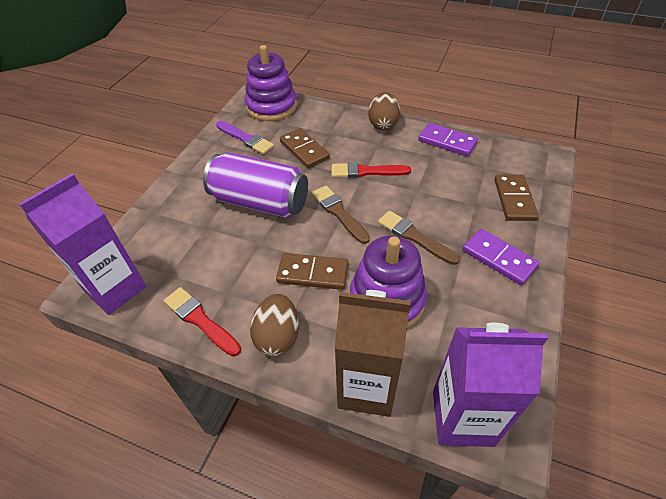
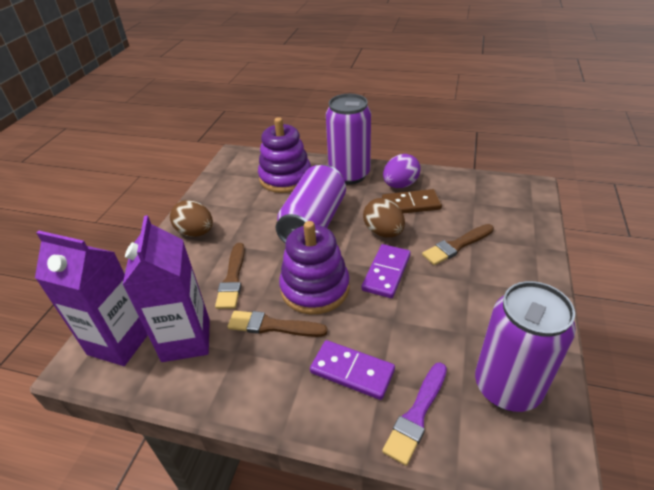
brown brush: 2 -> 3
brown carton: 1 -> 0
brown domino: 3 -> 1
purple can: 1 -> 3
purple egg: 0 -> 1
red brush: 2 -> 0

